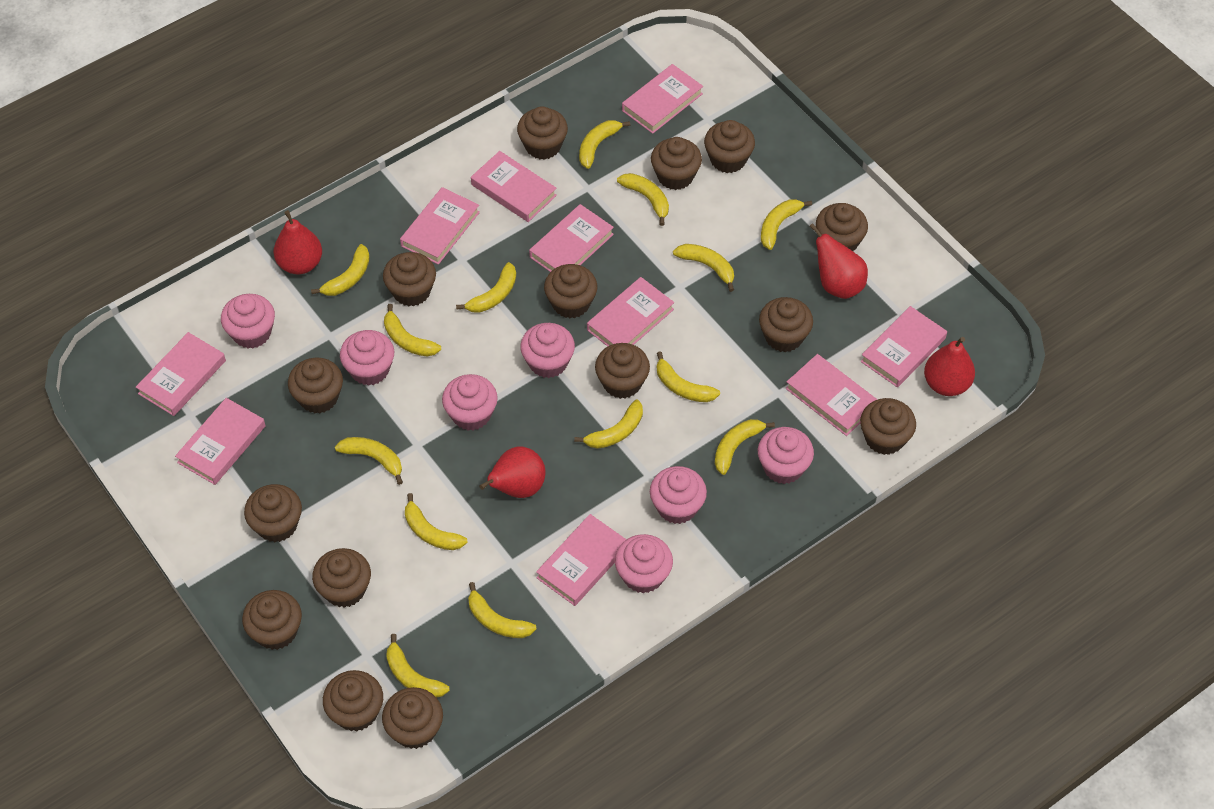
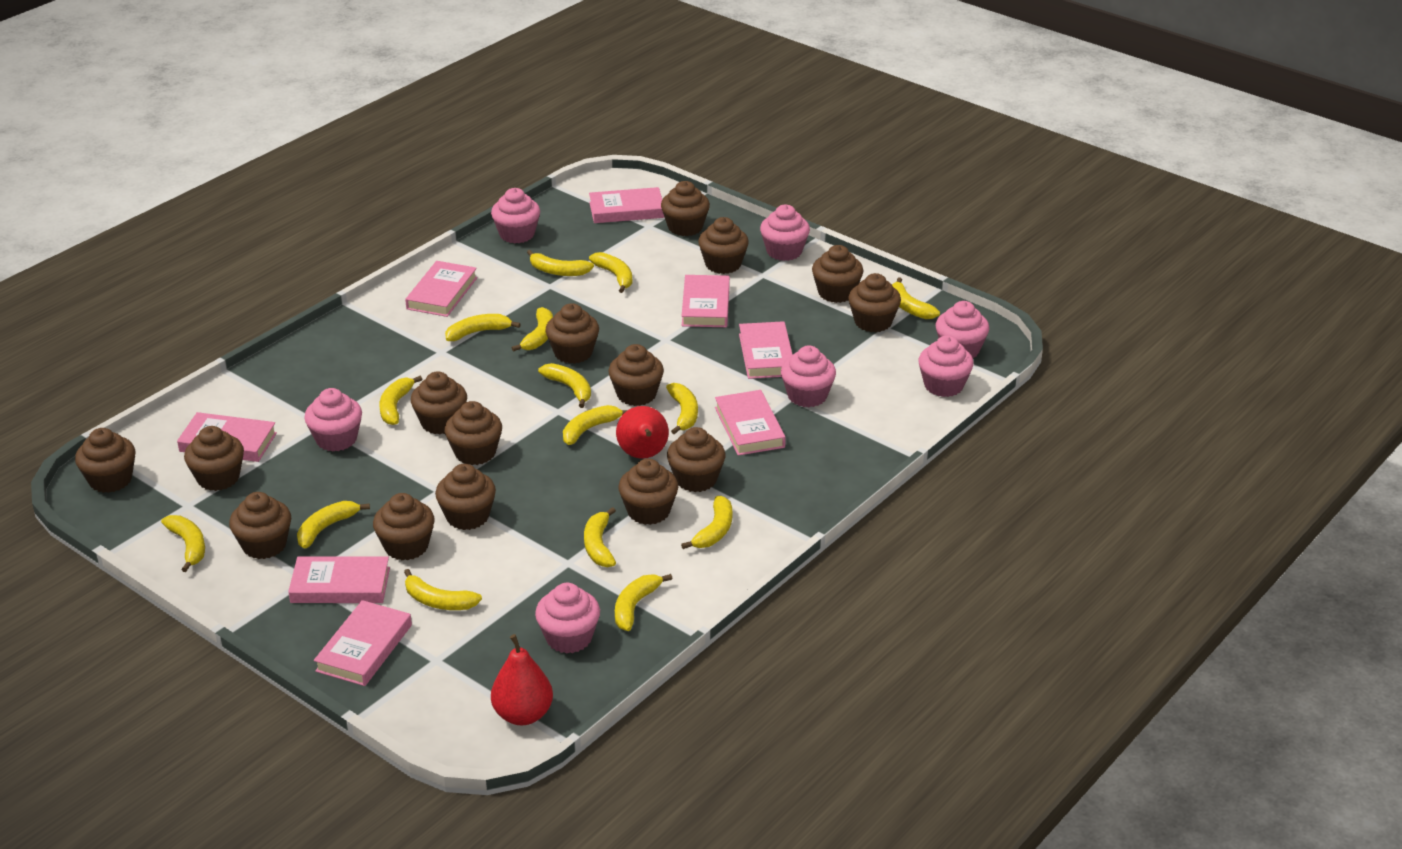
pink book: 10 -> 8
red pear: 4 -> 2
yellow banana: 14 -> 15

